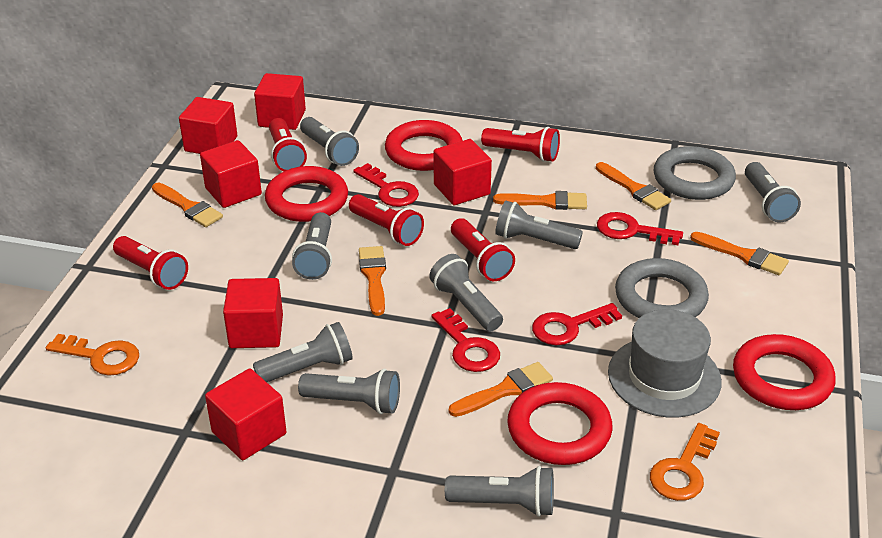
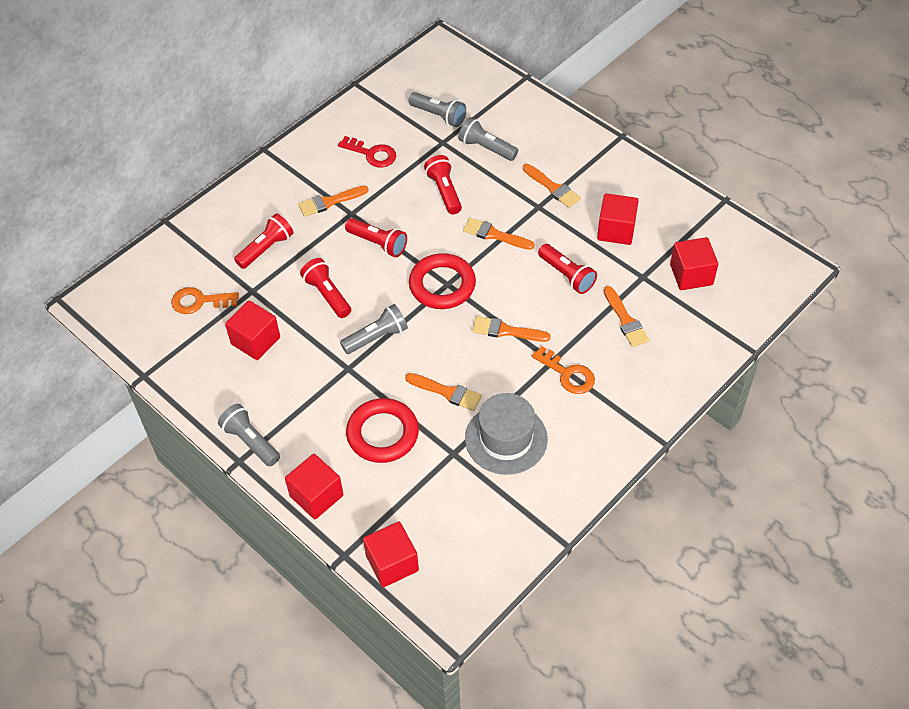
grey flashlight: 8 -> 4
grey ring: 2 -> 0
red cube: 6 -> 5
red key: 4 -> 1
red ring: 4 -> 2

